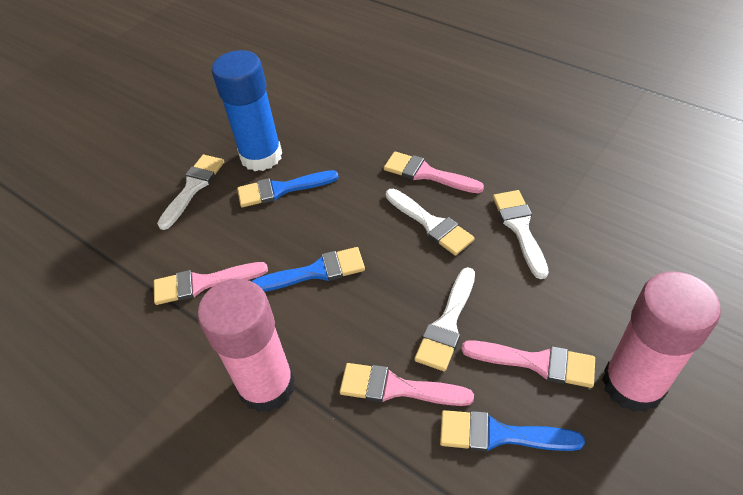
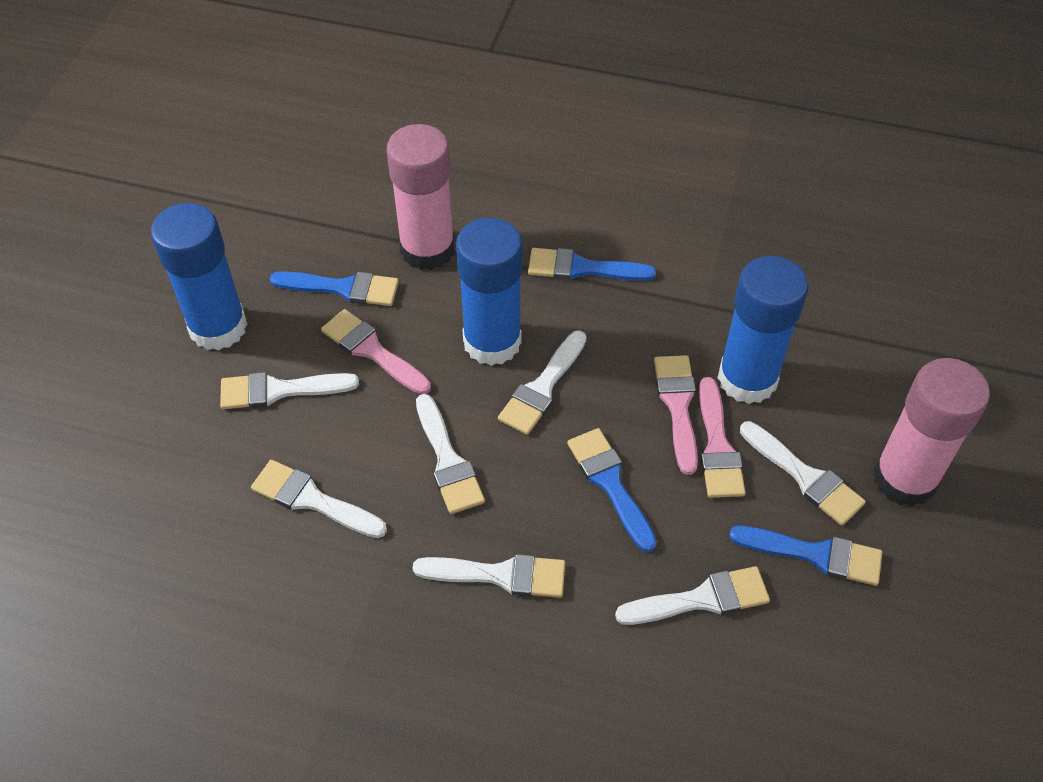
blue brush: 3 -> 4
blue glue stick: 1 -> 3
pink brush: 4 -> 3
white brush: 4 -> 7

